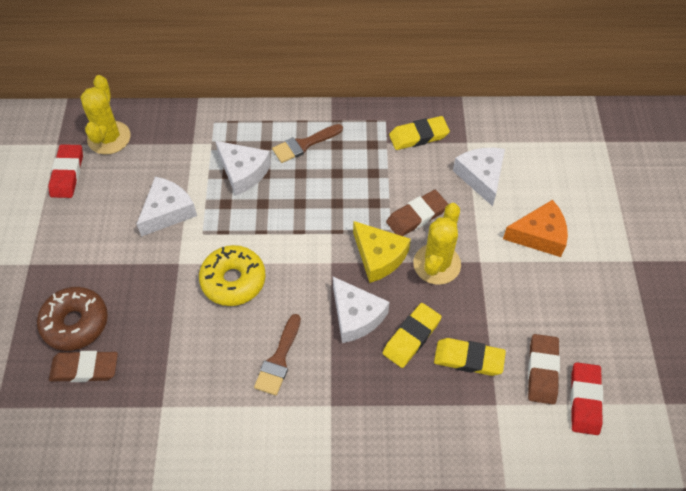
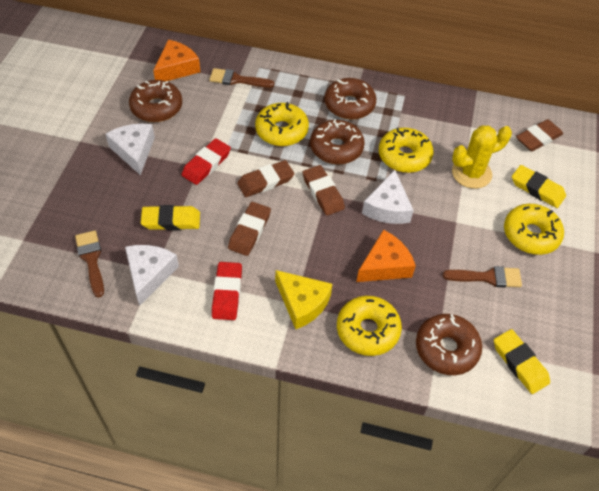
brown brush: 2 -> 3
brown donut: 1 -> 4
brown eraser: 3 -> 4
orange cheese: 1 -> 2
white cheese: 4 -> 3
yellow cactus: 2 -> 1
yellow donut: 1 -> 4

